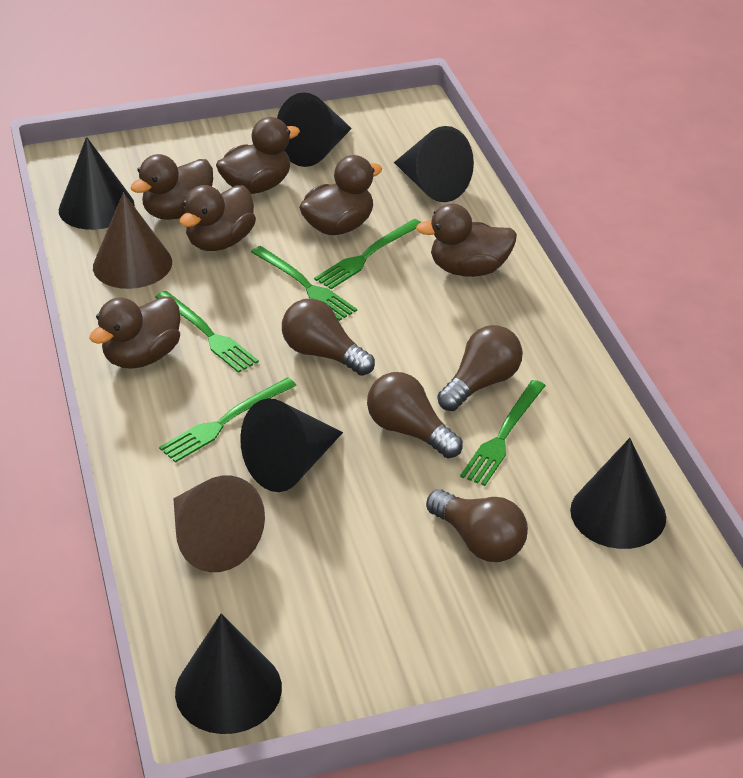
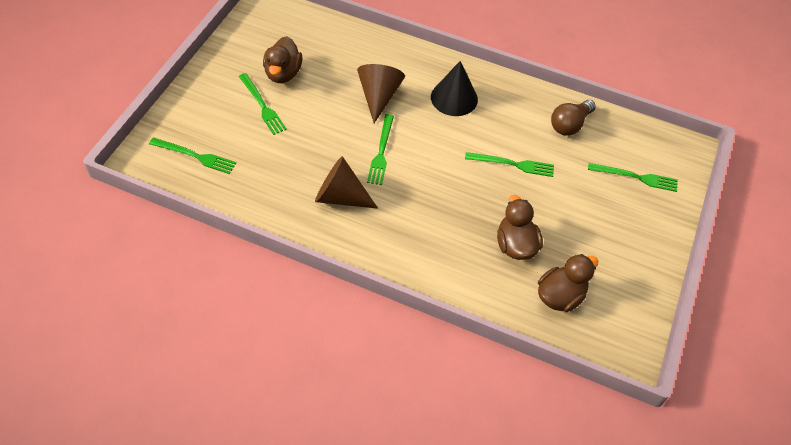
black cone: 6 -> 1
brown duck: 6 -> 3
brown light bulb: 4 -> 1

